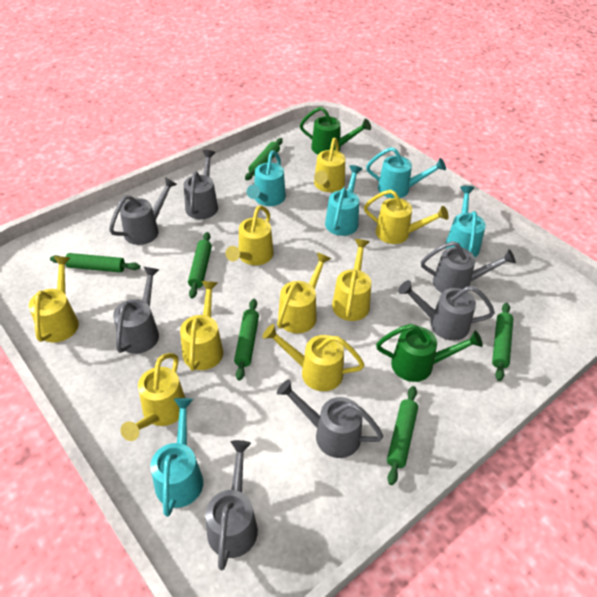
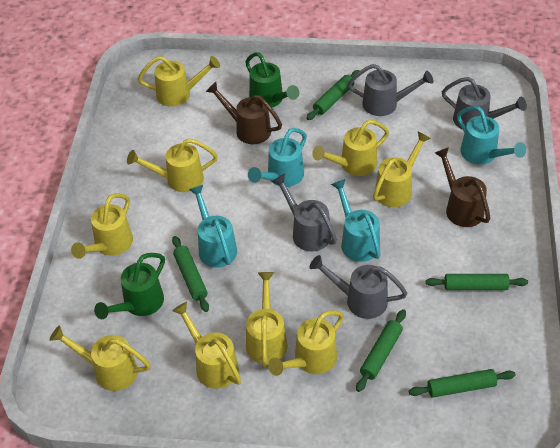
brown watering can: 0 -> 2
green rolling pin: 6 -> 5
grey watering can: 7 -> 4
turquoise watering can: 5 -> 4

